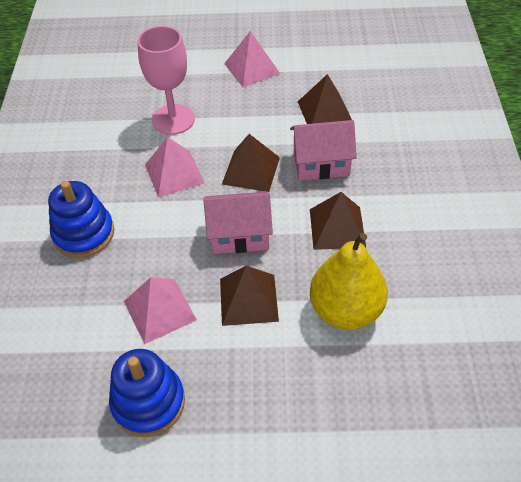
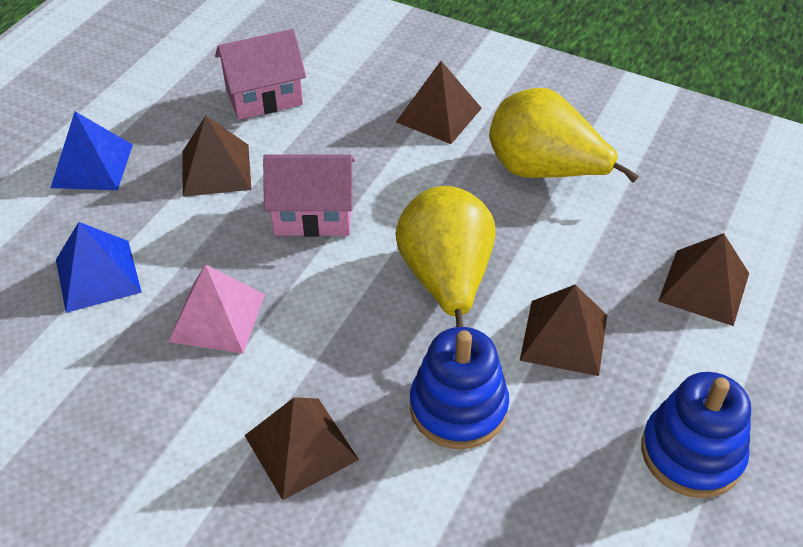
blue pyramid: 0 -> 2
brown pyramid: 4 -> 5
pink goblet: 1 -> 0
pink pyramid: 3 -> 1
yellow pear: 1 -> 2

